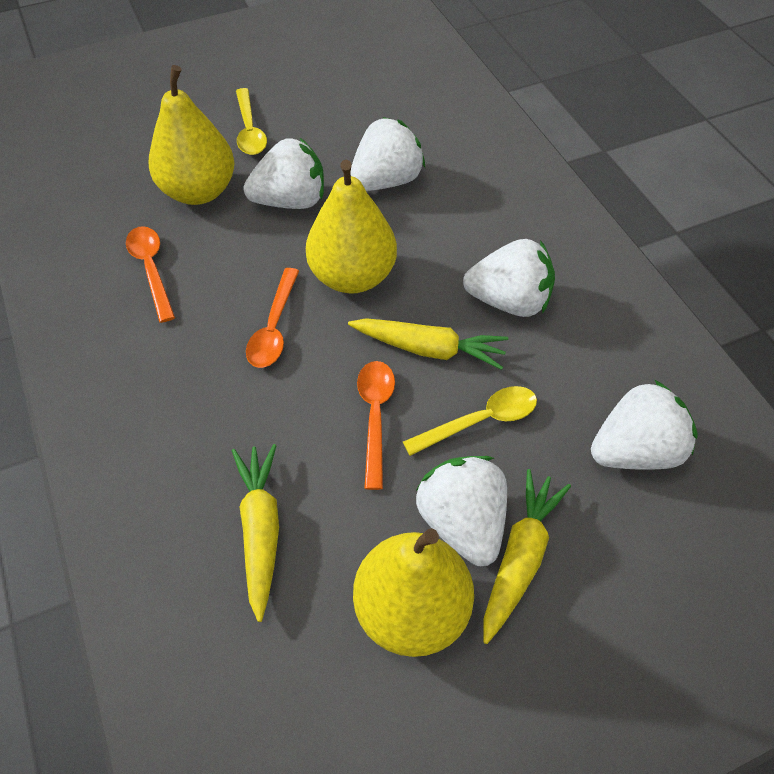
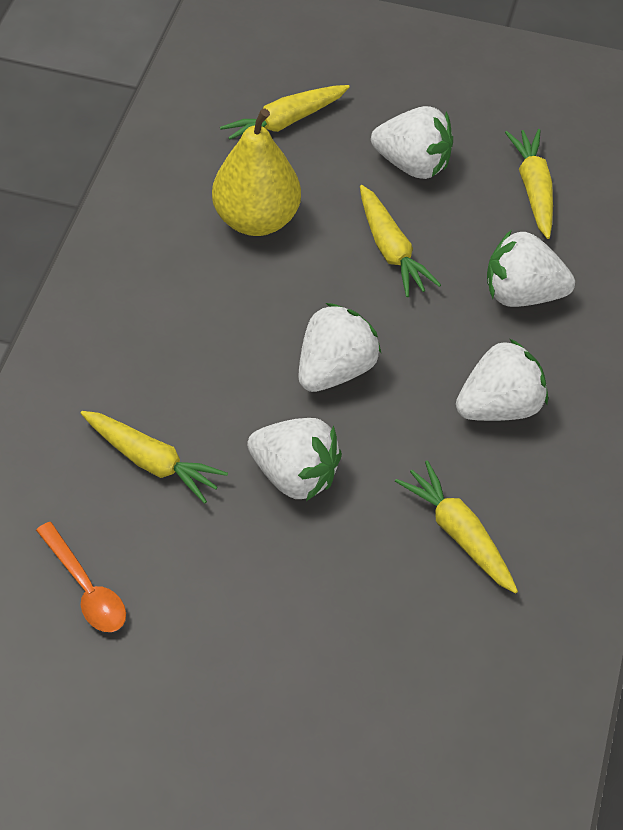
orange spoon: 3 -> 1
yellow carrot: 3 -> 5
yellow pear: 3 -> 1
yellow spoon: 2 -> 0

